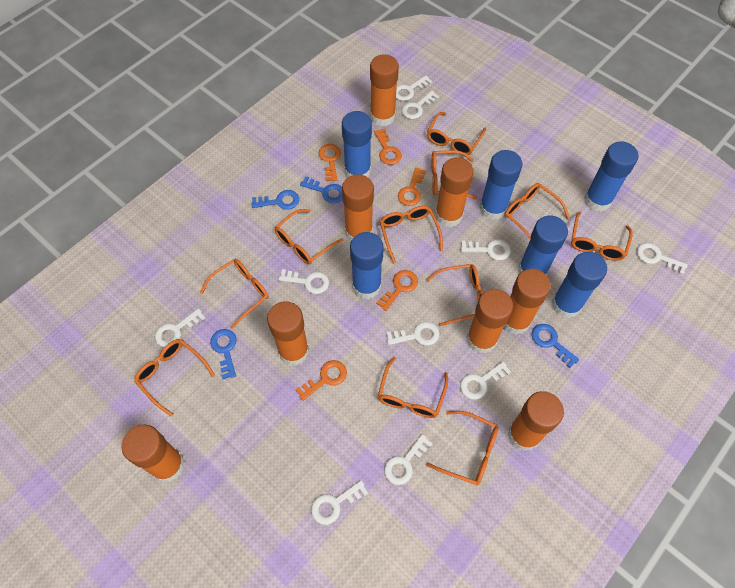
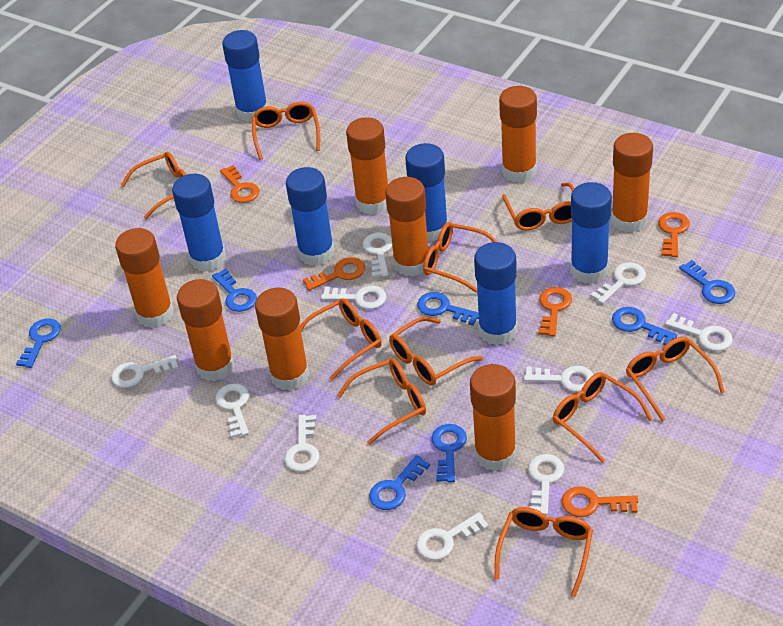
blue key: 4 -> 7
orange glasses: 11 -> 10

